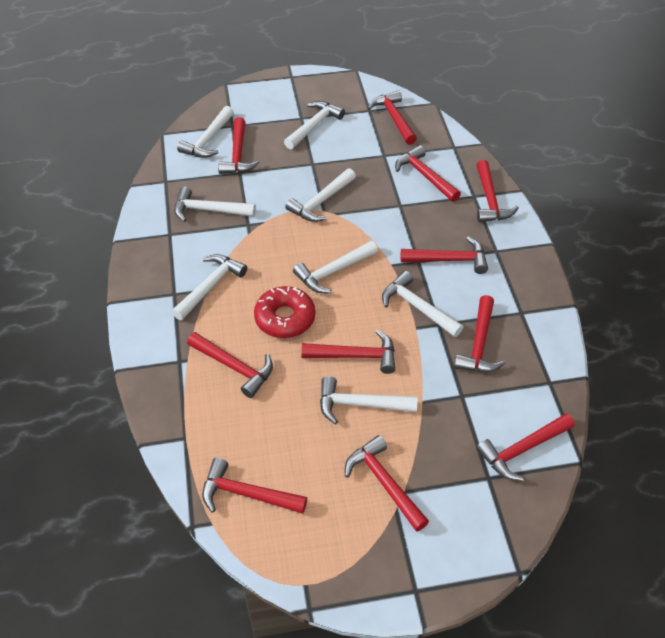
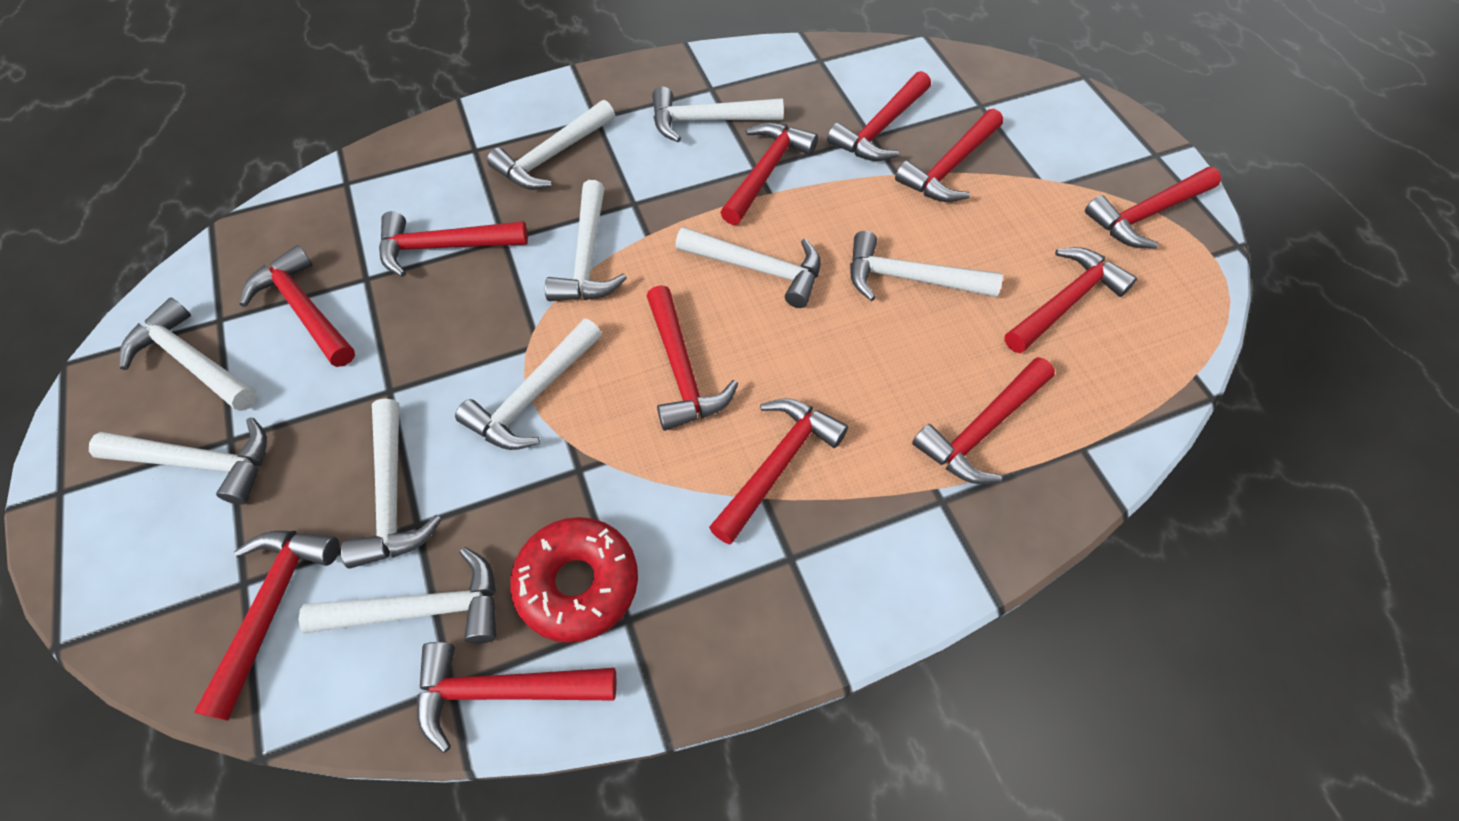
red hammer: 11 -> 12
white hammer: 8 -> 10

